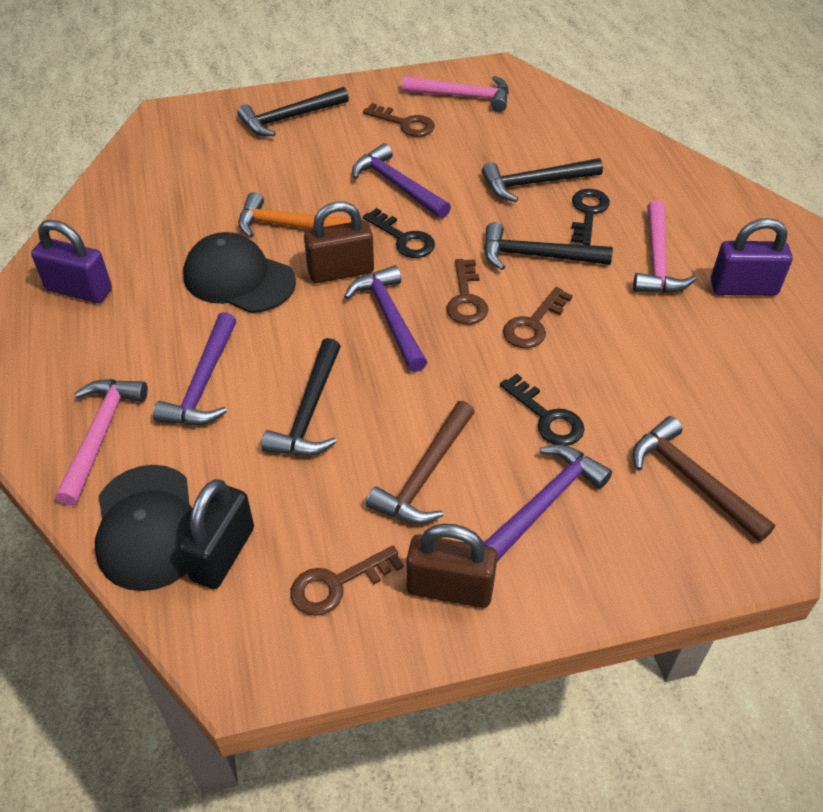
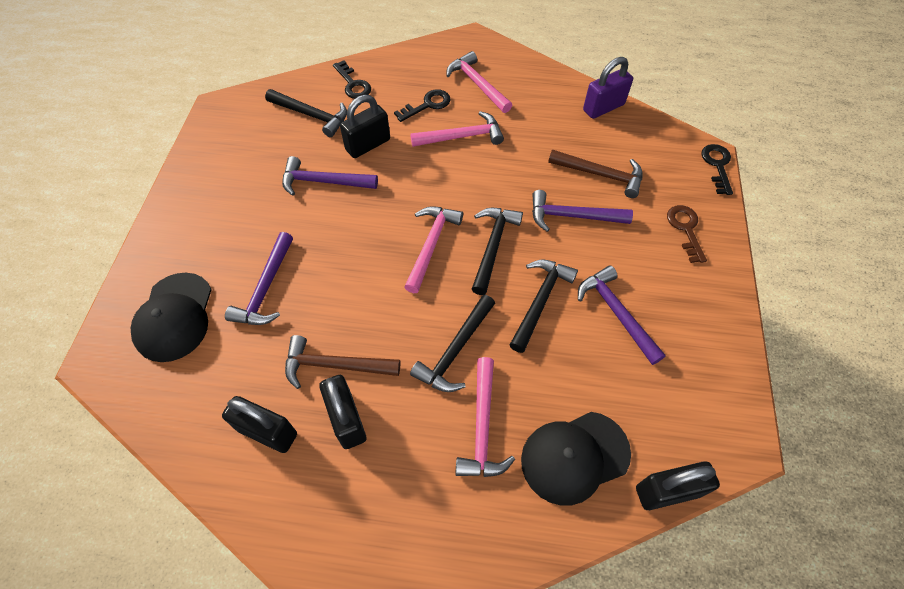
black padlock: 1 -> 4
brown key: 4 -> 1
brown padlock: 2 -> 0
orange hammer: 1 -> 0
pink hammer: 3 -> 4
purple padlock: 2 -> 1

